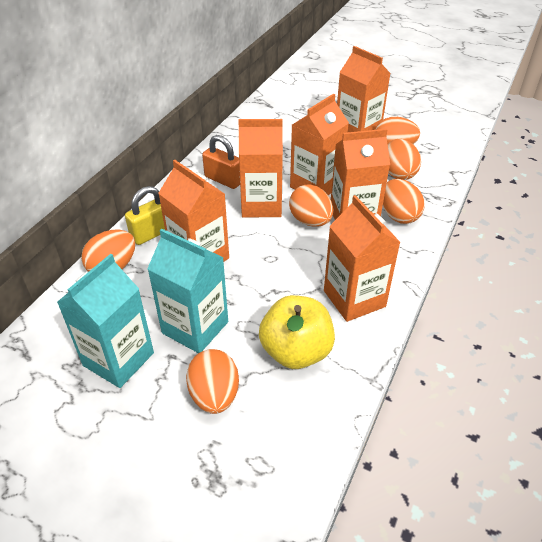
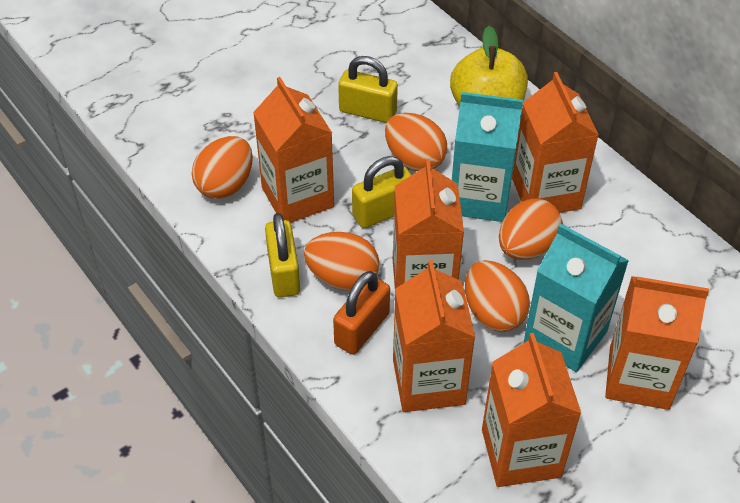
orange egg: 6 -> 5
yellow padlock: 1 -> 3

